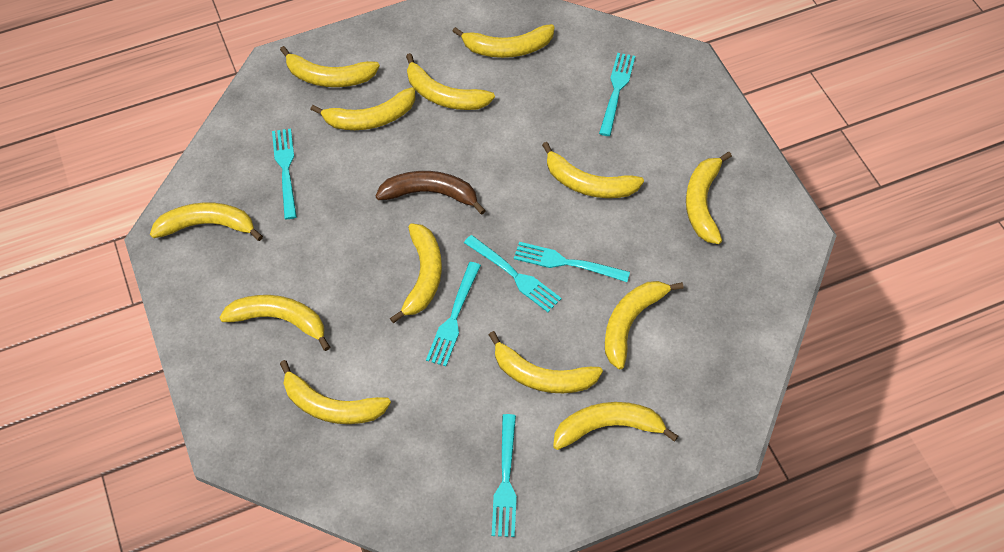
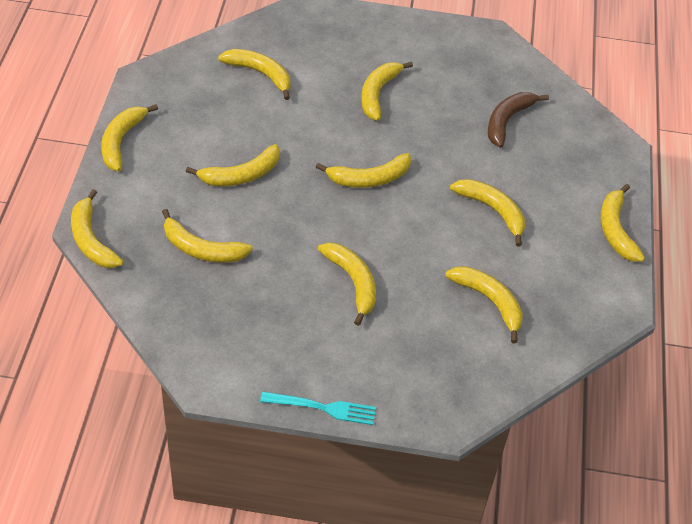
turquoise fork: 6 -> 1
yellow banana: 13 -> 11

